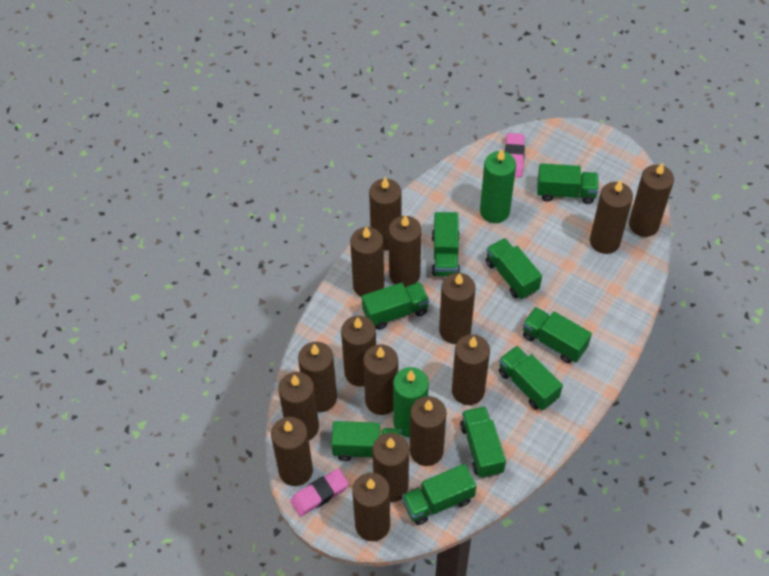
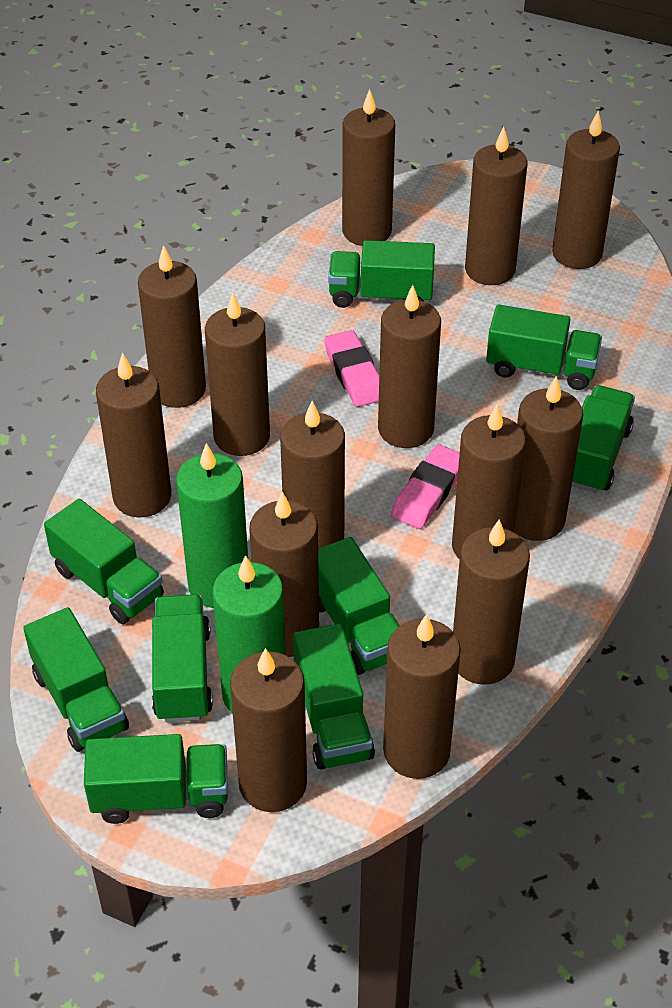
brown candle: 15 -> 14

